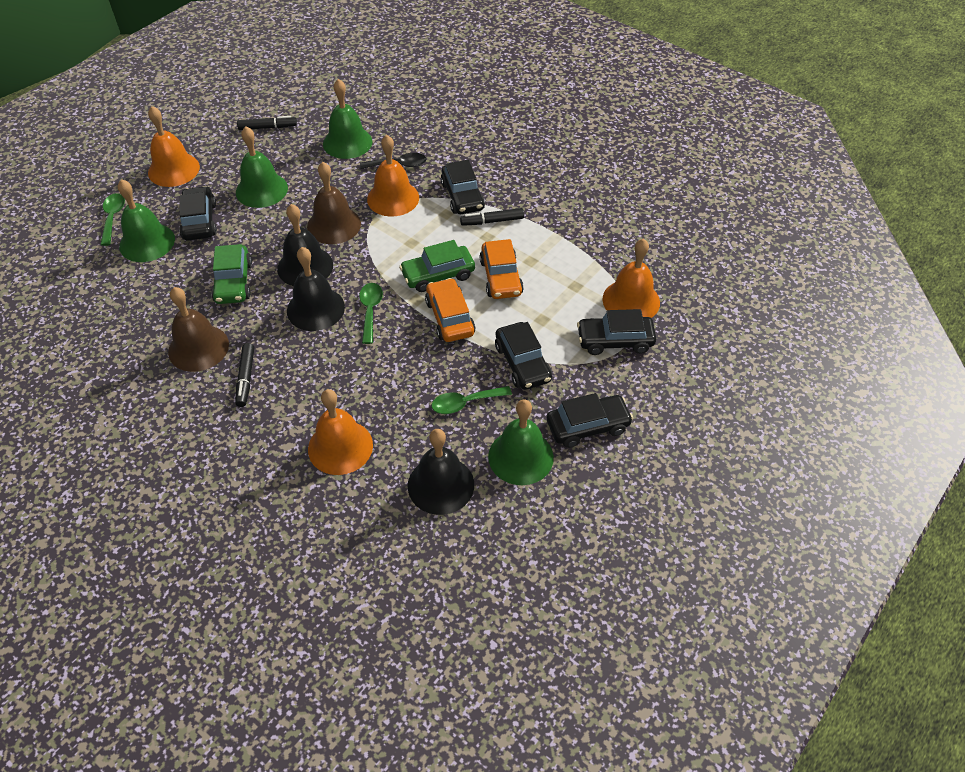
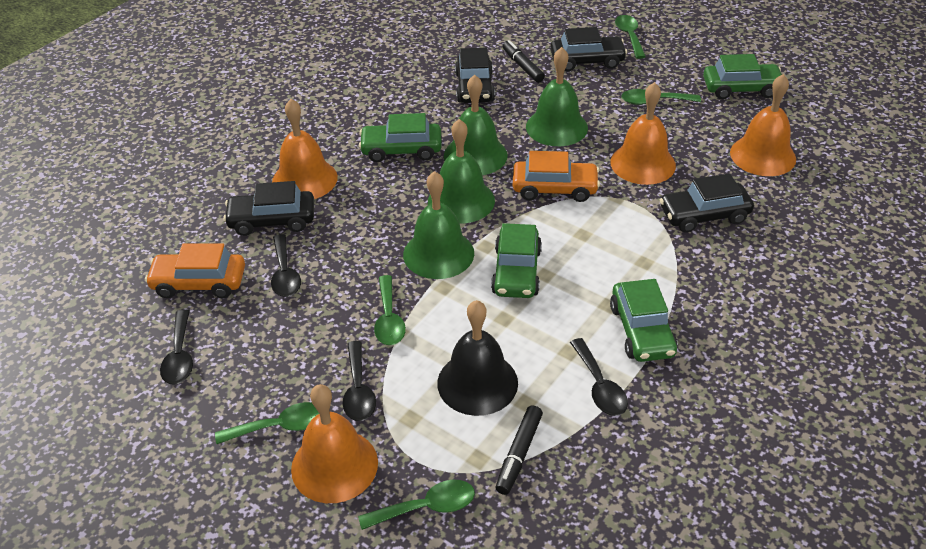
black bell: 3 -> 1
black car: 5 -> 4
black marker: 3 -> 2
black spoon: 1 -> 4
brown bell: 2 -> 0
green car: 2 -> 4
green spoon: 3 -> 5

